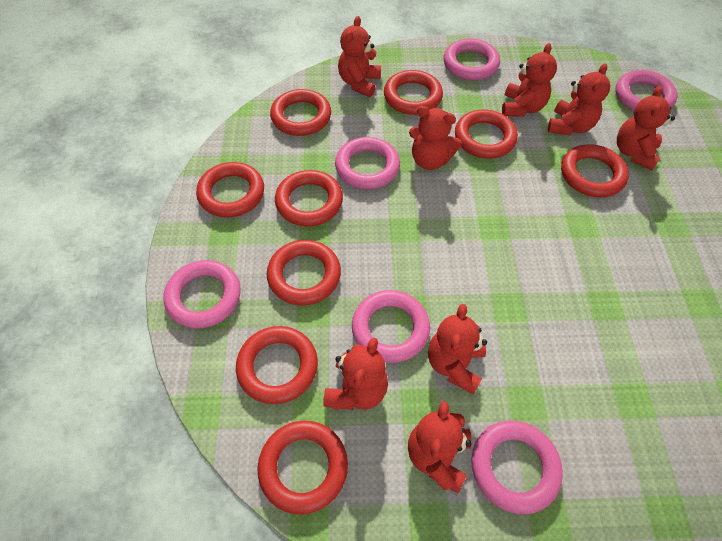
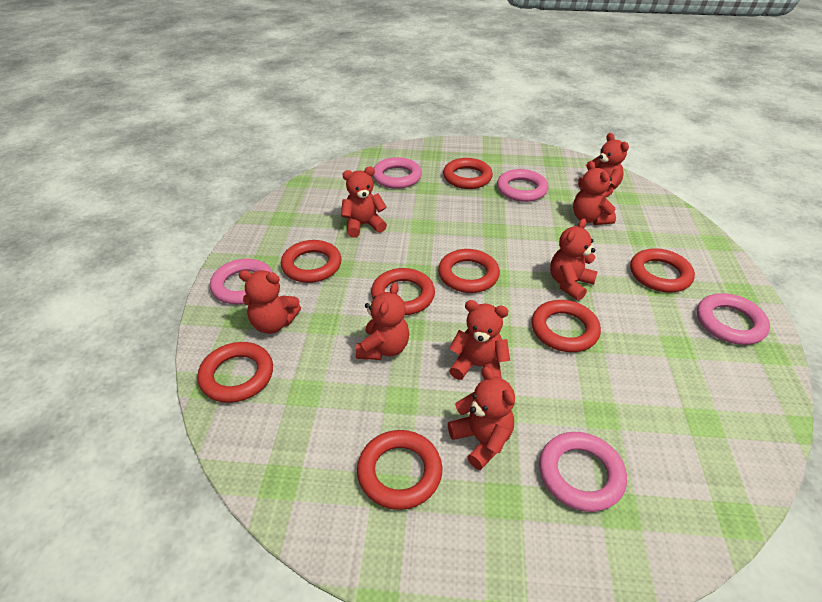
pink ring: 6 -> 5
red ring: 9 -> 8

